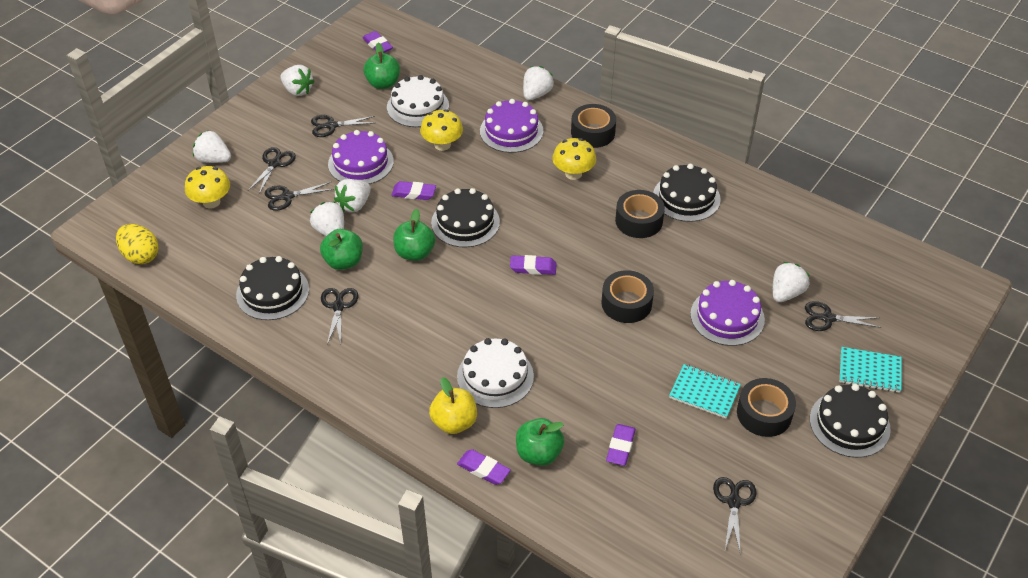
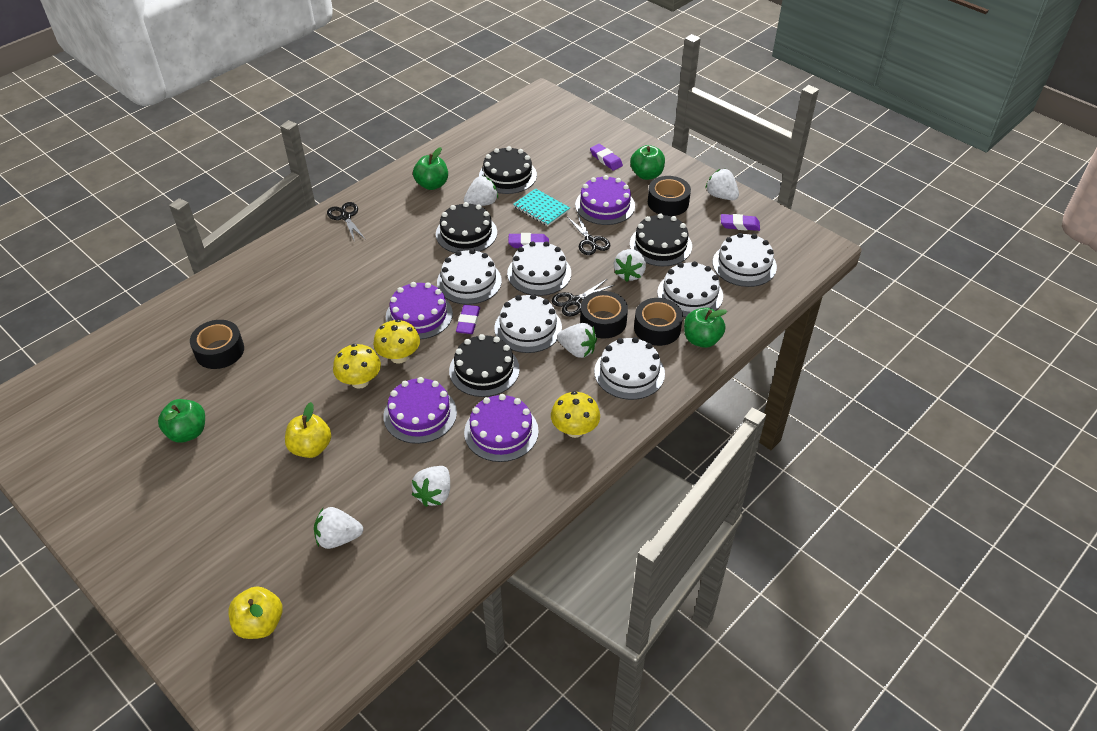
black scissors: 6 -> 3
purple cake: 3 -> 4
purple eraser: 5 -> 4
turquoise notebook: 2 -> 1
white cake: 2 -> 6
yellow apple: 1 -> 2
yellow egg: 1 -> 0

